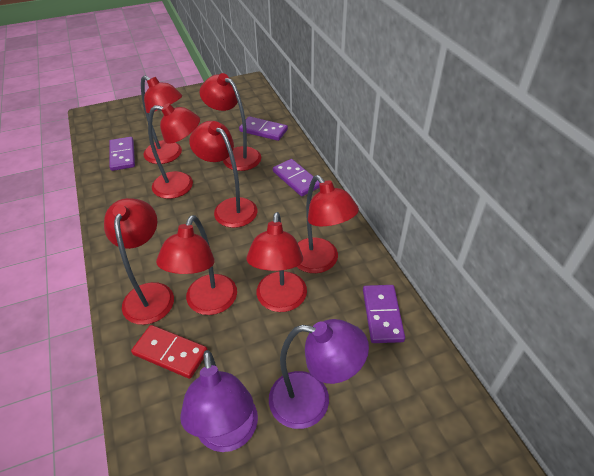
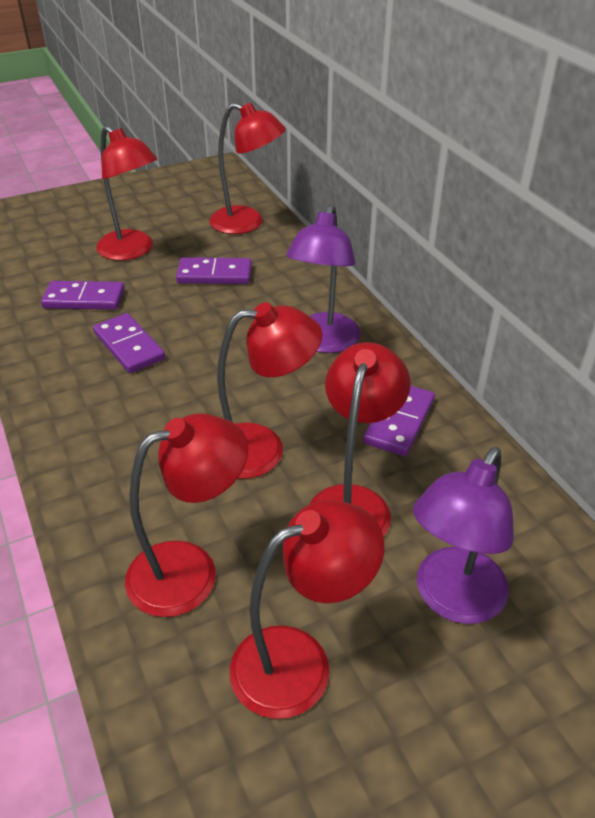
red domino: 1 -> 0
red lamp: 8 -> 6

